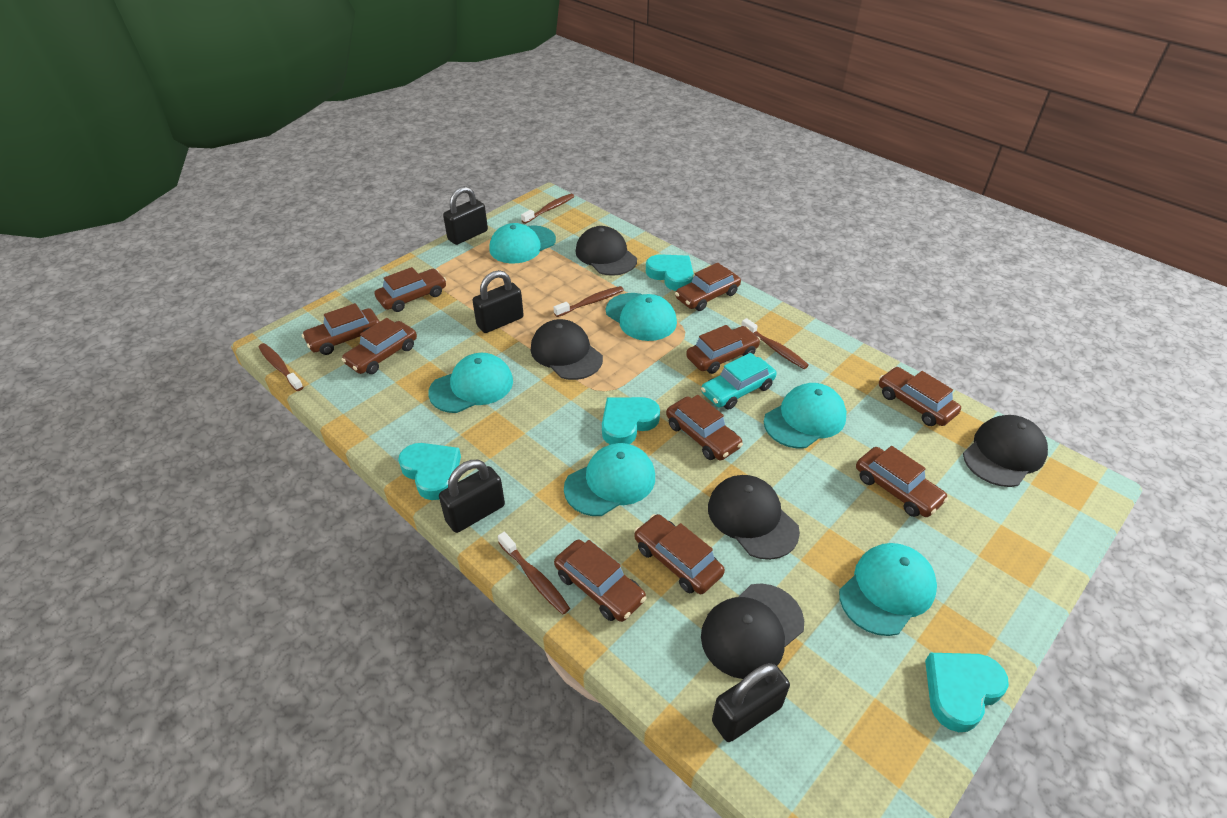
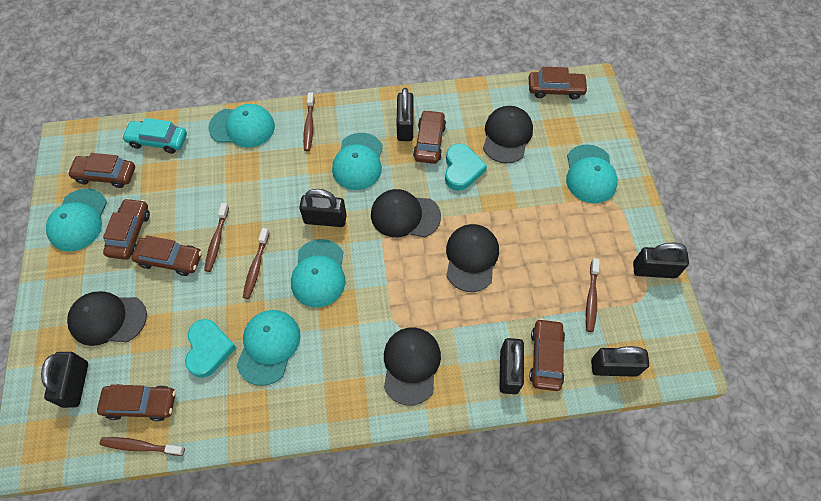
black padlock: 4 -> 6
brown car: 10 -> 7
turquoise heart: 4 -> 2

